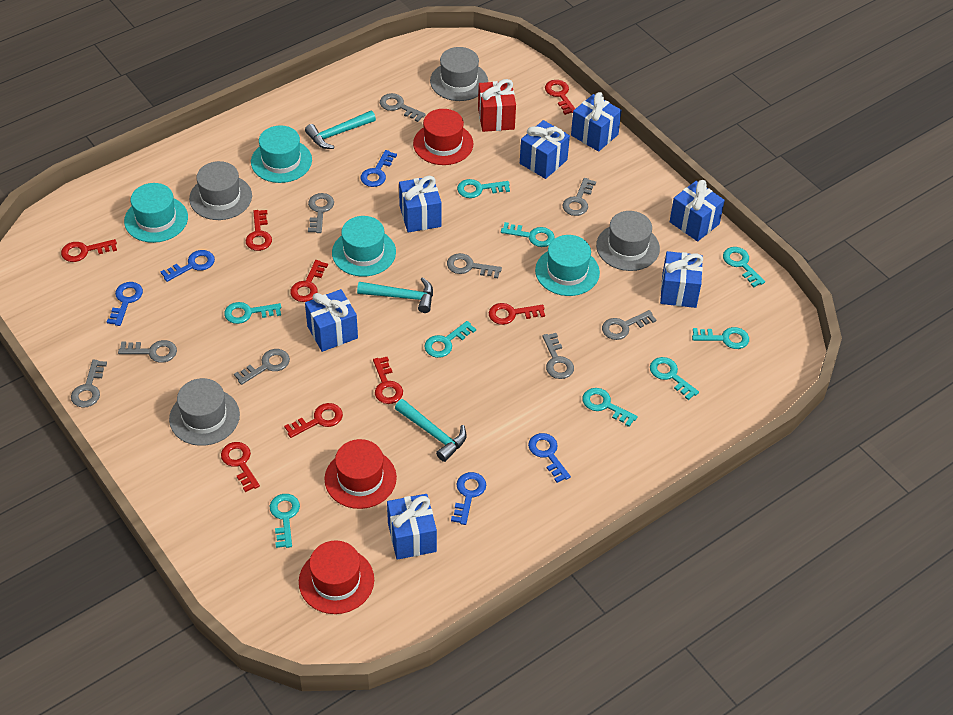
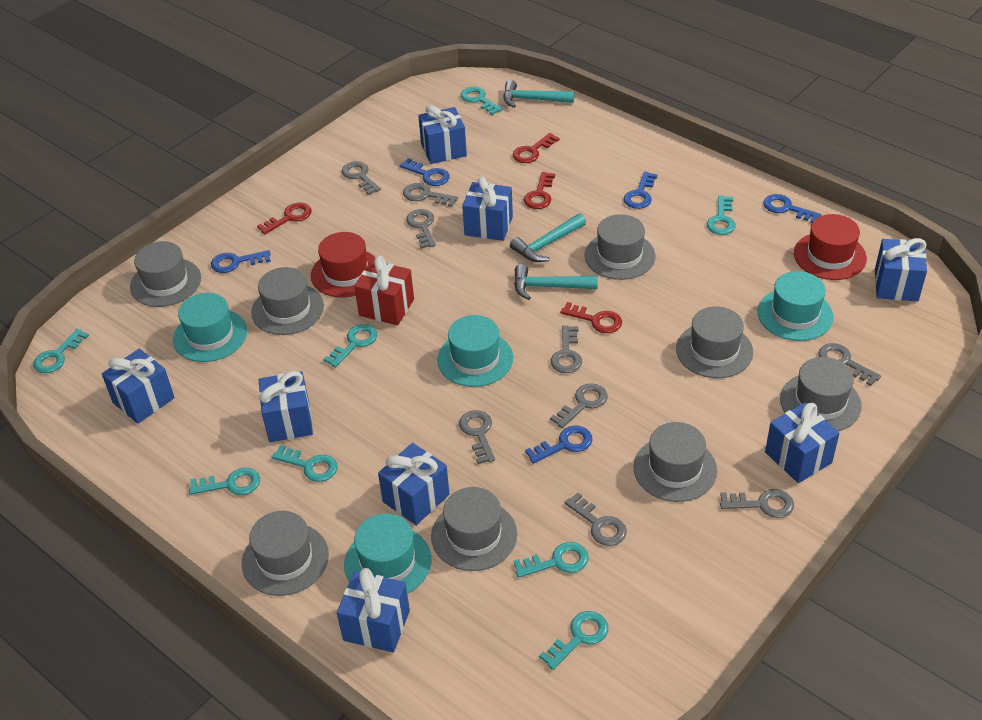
blue gift: 7 -> 8
grey hat: 4 -> 8
red hat: 3 -> 2
red key: 8 -> 4
turquoise key: 9 -> 8

